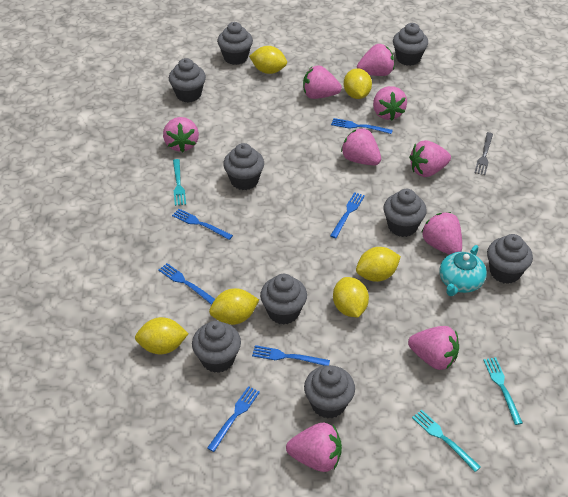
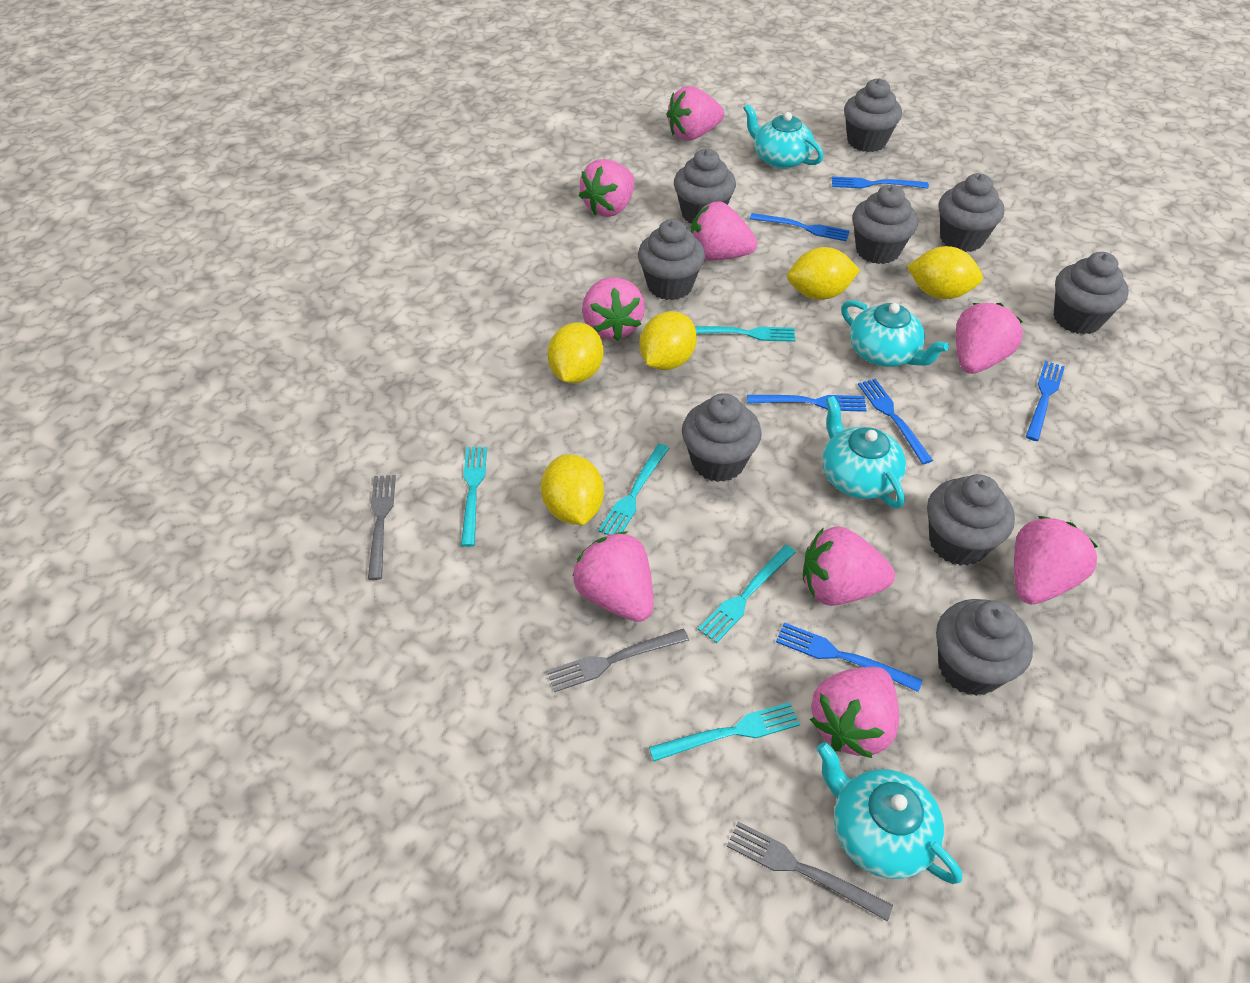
grey fork: 1 -> 3
turquoise fork: 3 -> 5
turquoise teapot: 1 -> 4
yellow lemon: 6 -> 5

